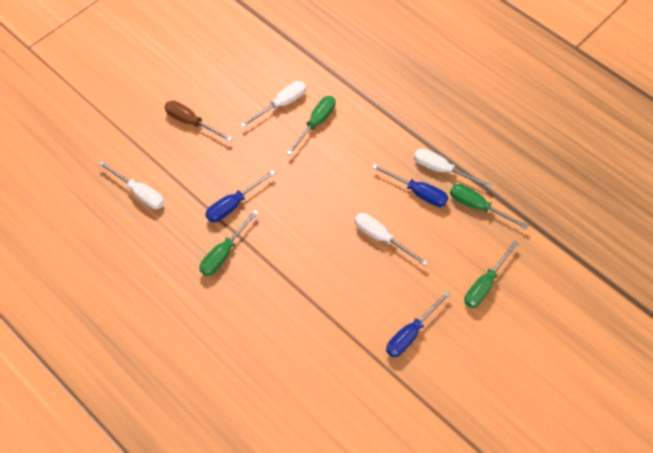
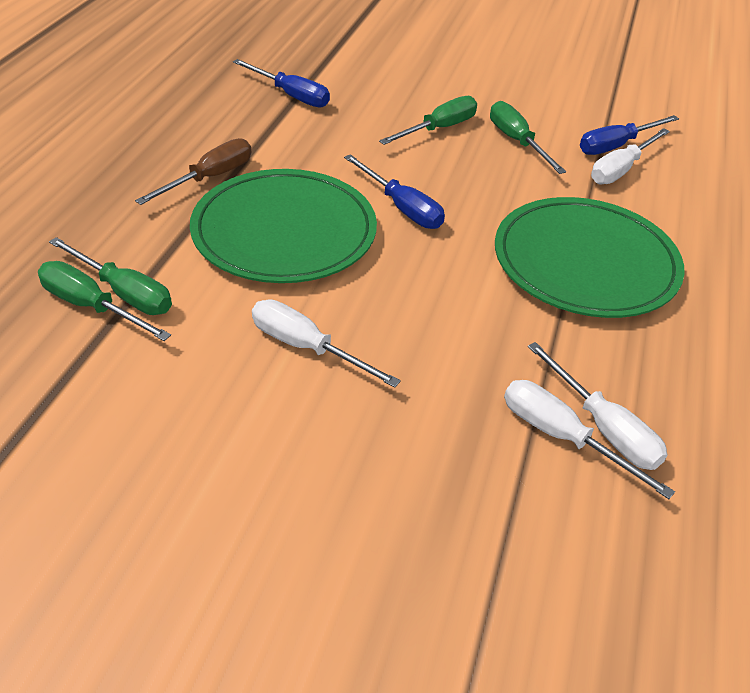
green plate: 0 -> 2

